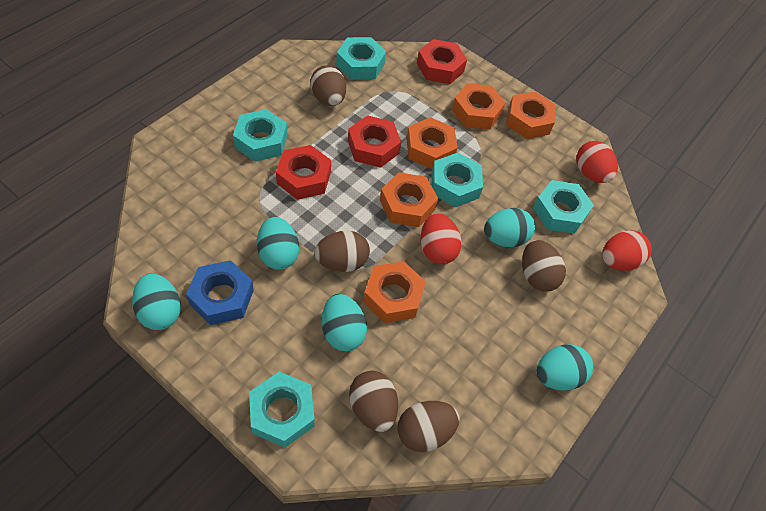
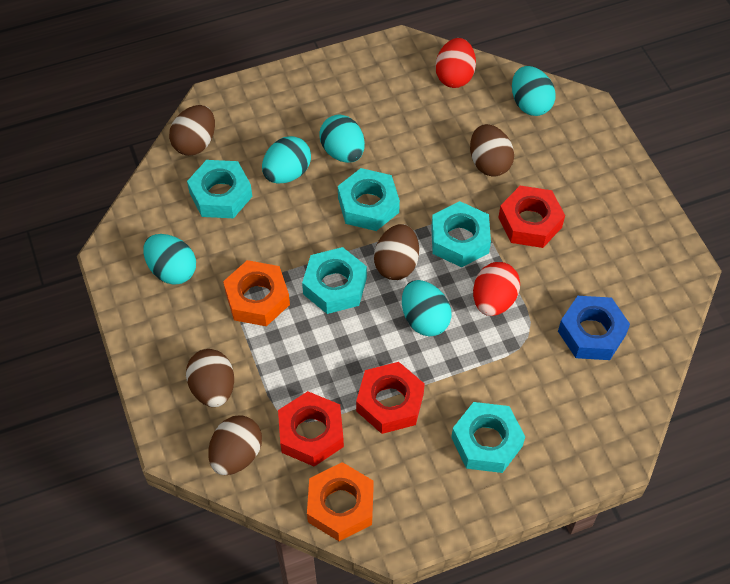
orange nut: 5 -> 2
red egg: 3 -> 2

